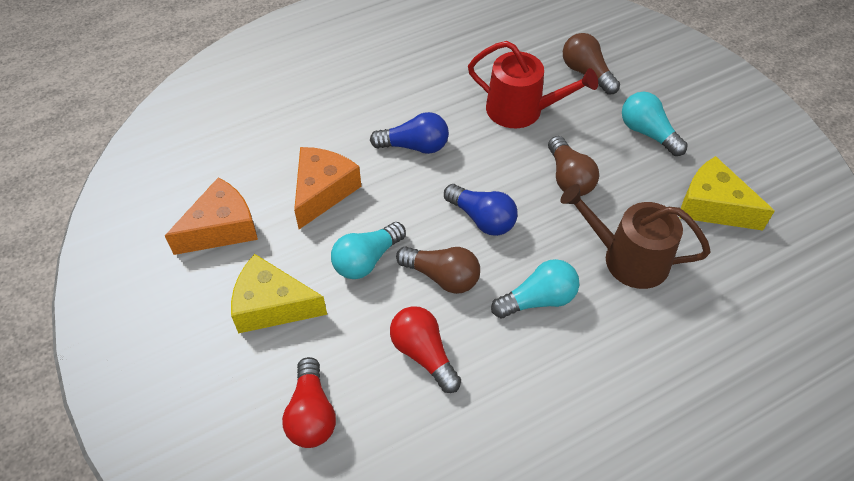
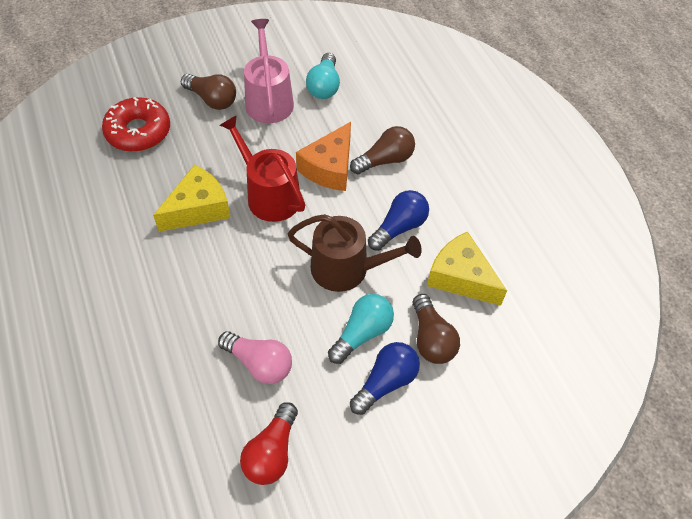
orange cheese: 2 -> 1
pink light bulb: 0 -> 1
pink watering can: 0 -> 1
red donut: 0 -> 1
red light bulb: 2 -> 1
turquoise light bulb: 3 -> 2

